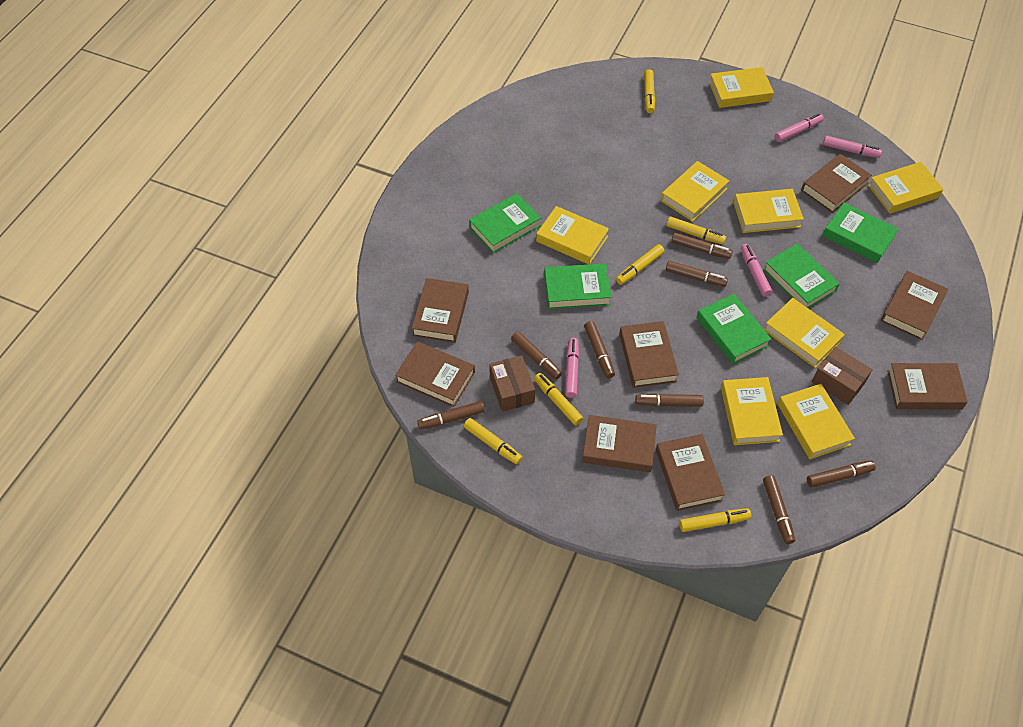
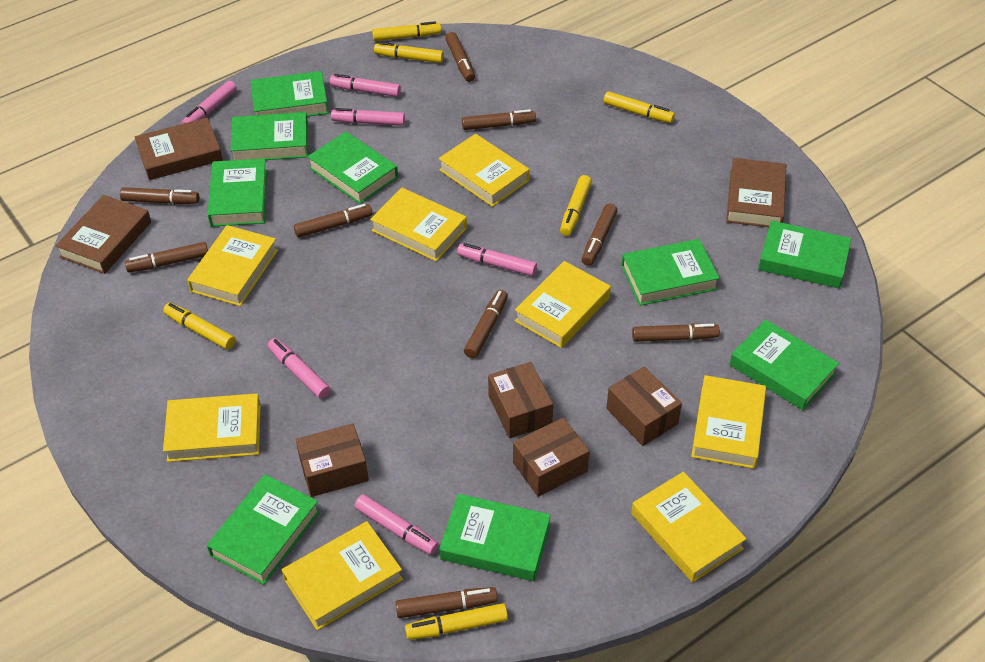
brown book: 8 -> 3
brown box: 2 -> 4
brown marker: 8 -> 9
green book: 5 -> 9
pink marker: 4 -> 6

